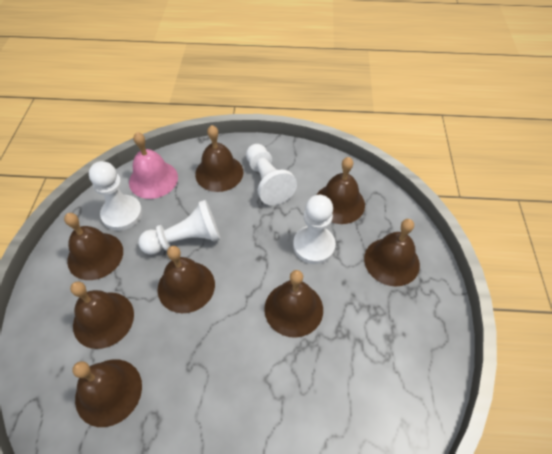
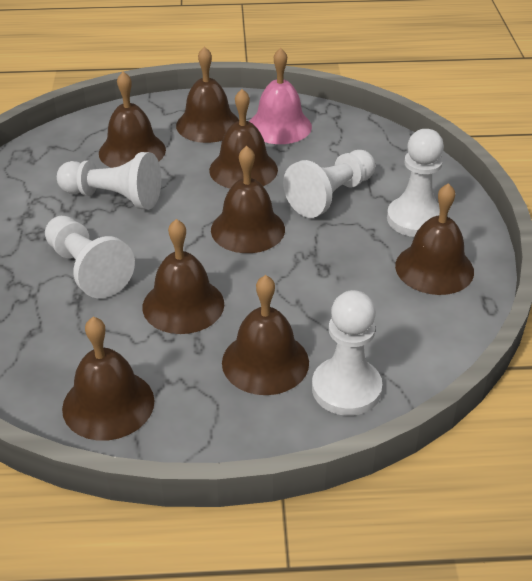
white pawn: 4 -> 5

